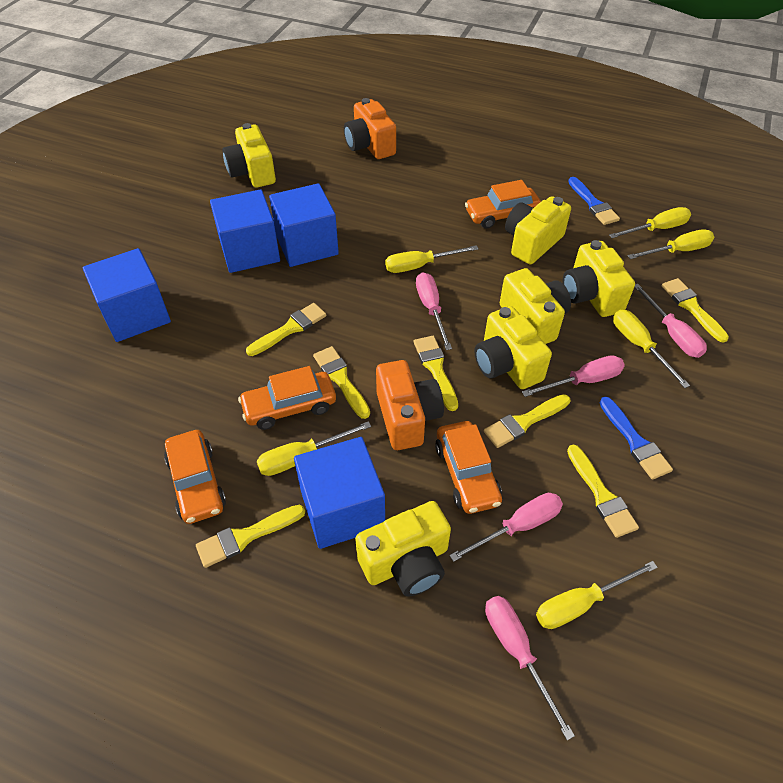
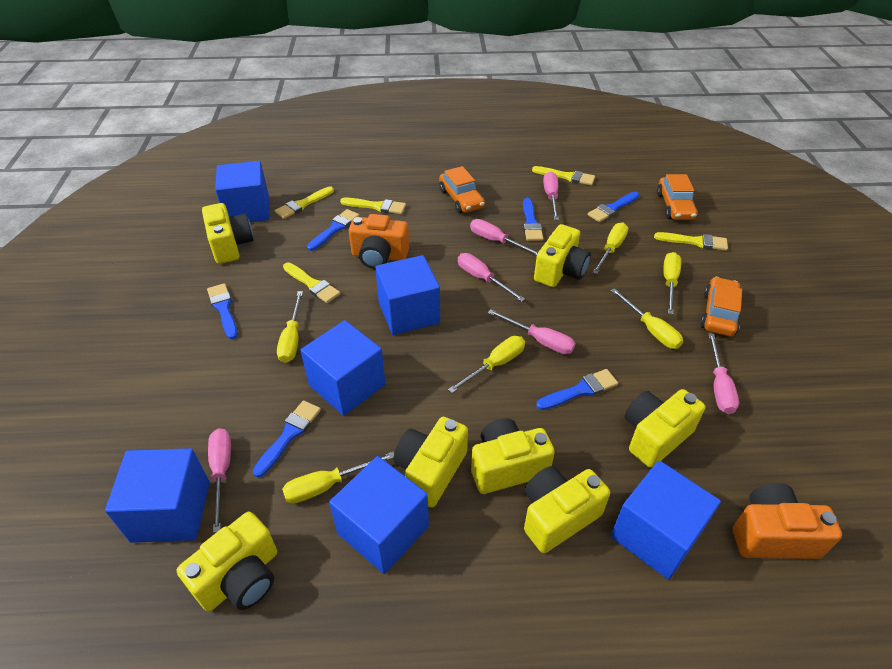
blue brush: 2 -> 6
blue cube: 4 -> 6
orange car: 4 -> 3
pink screwdriver: 5 -> 6
yellow brush: 7 -> 5
yellow camera: 6 -> 7

